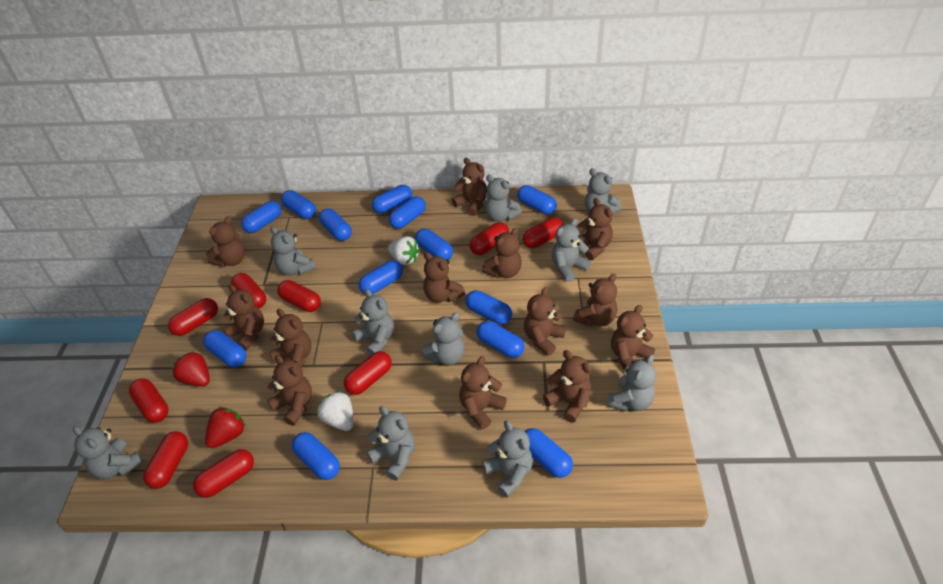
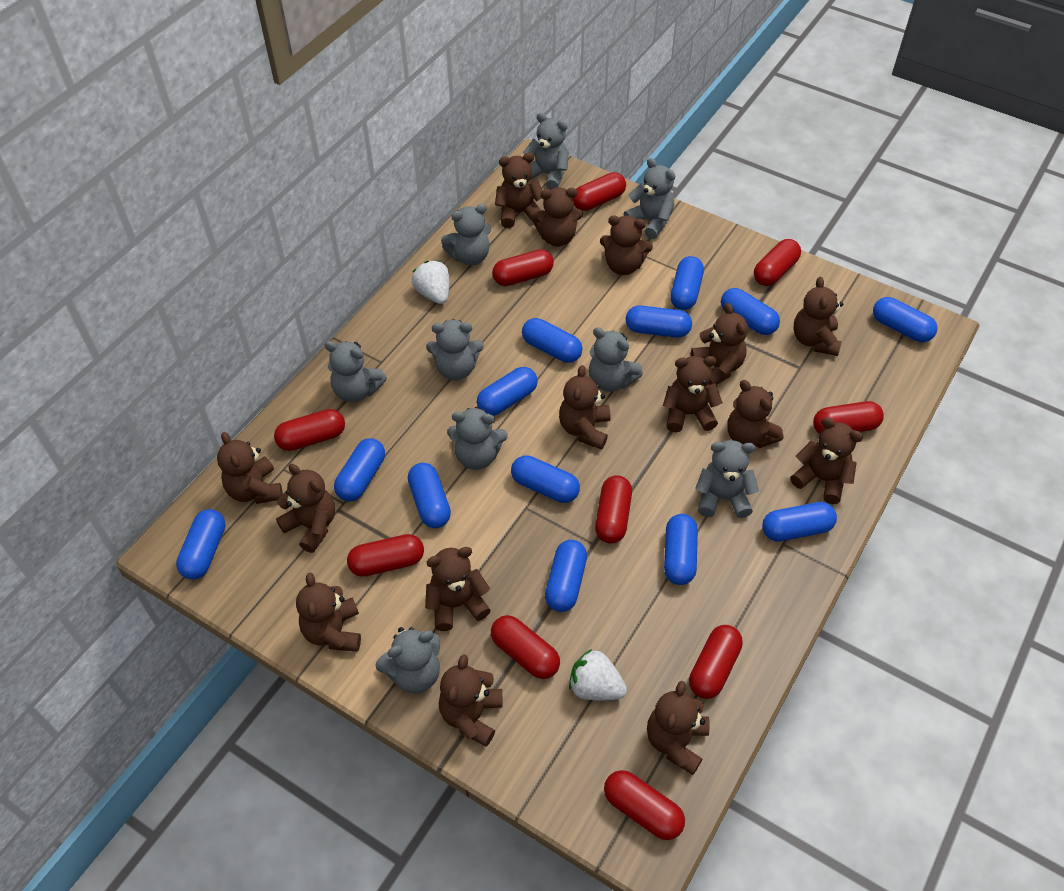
brown teddy bear: 13 -> 15
grey teddy bear: 10 -> 9
red capsule: 9 -> 10
red strawberry: 2 -> 0

